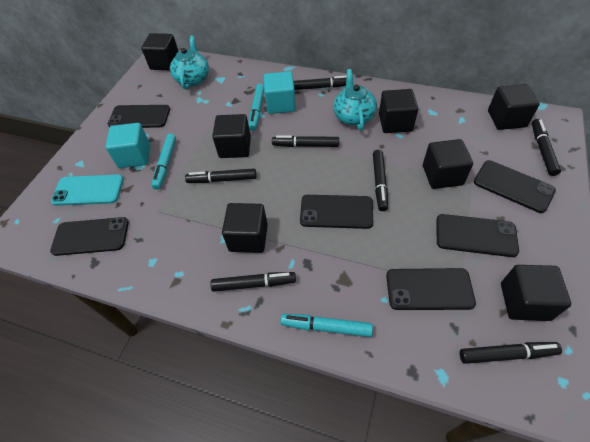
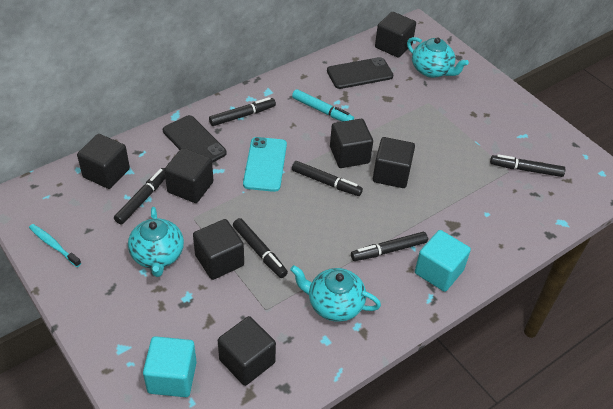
black marker: 7 -> 6
black phone: 6 -> 2
turquoise marker: 3 -> 1
turquoise teapot: 2 -> 3
turquoise toothbrush: 0 -> 1

